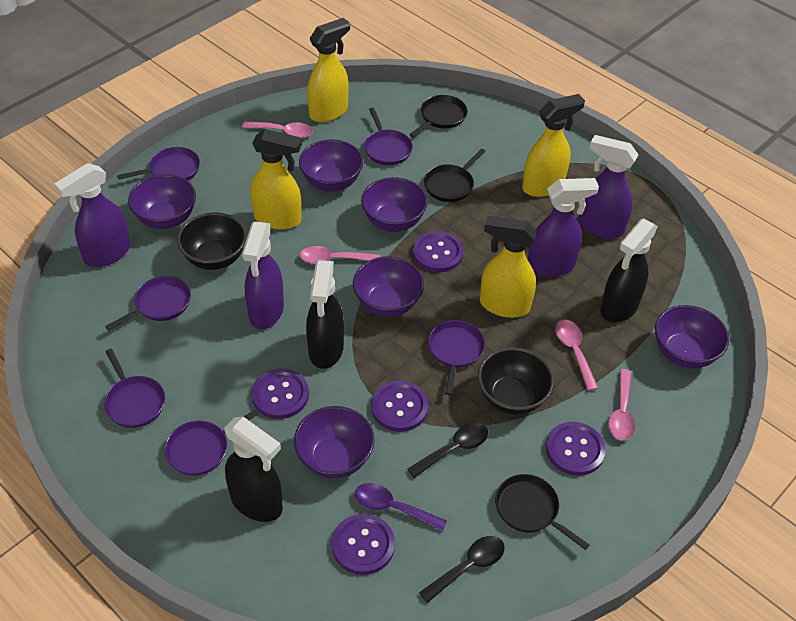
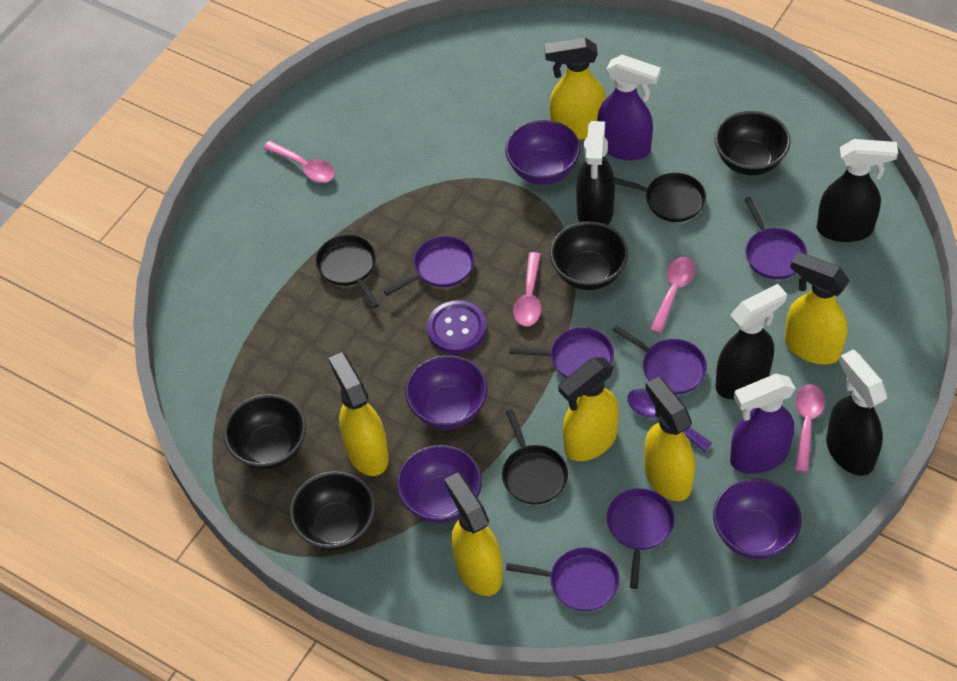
black bowl: 2 -> 4
black spoon: 2 -> 0
black spray bottle: 3 -> 4
purple bowl: 6 -> 4
purple button: 5 -> 1
purple spray bottle: 4 -> 2
yellow spray bottle: 4 -> 6

